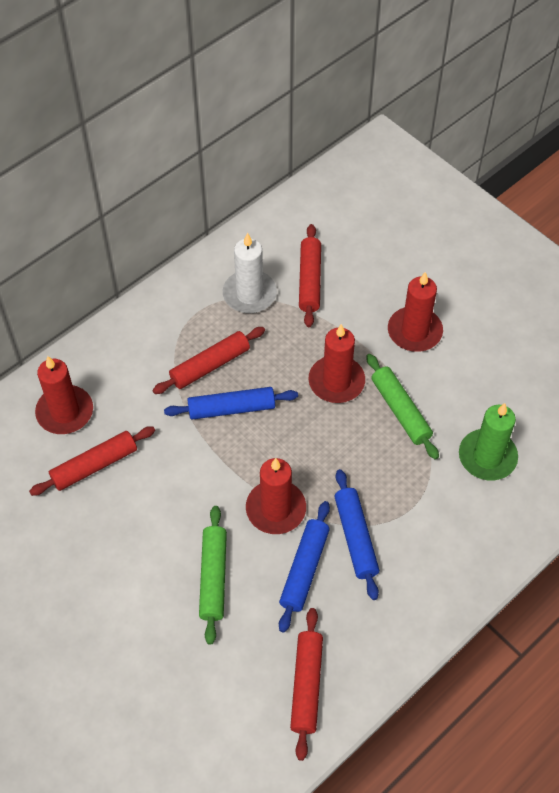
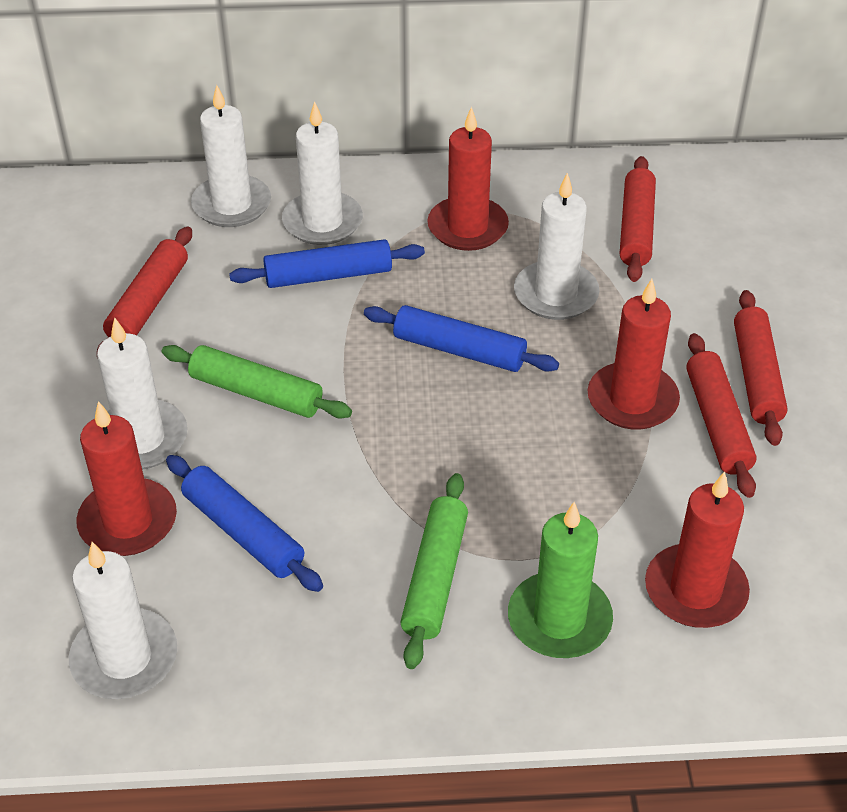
white candle: 1 -> 5

